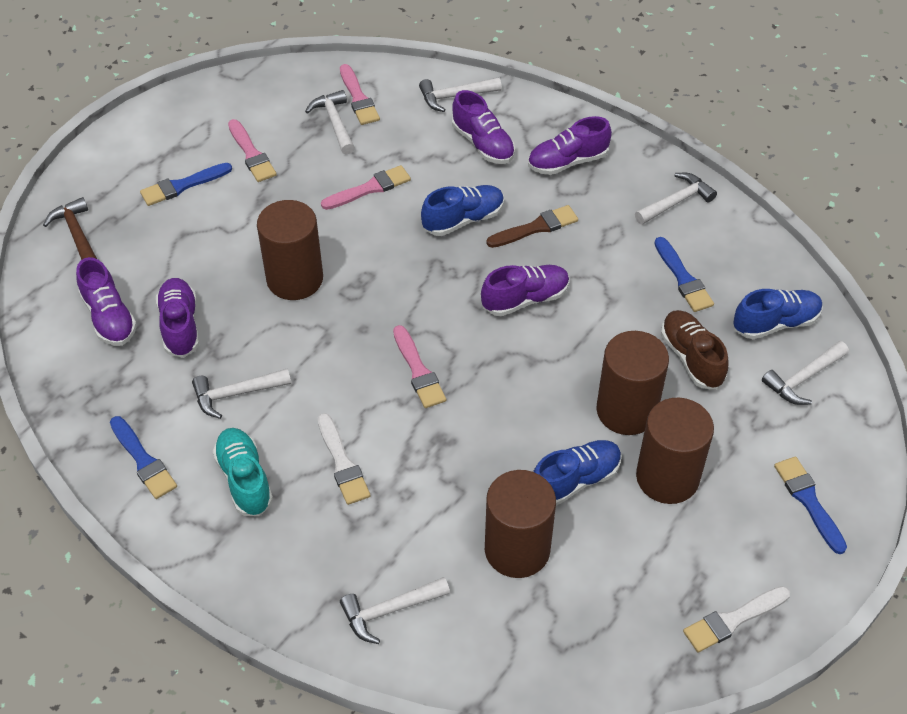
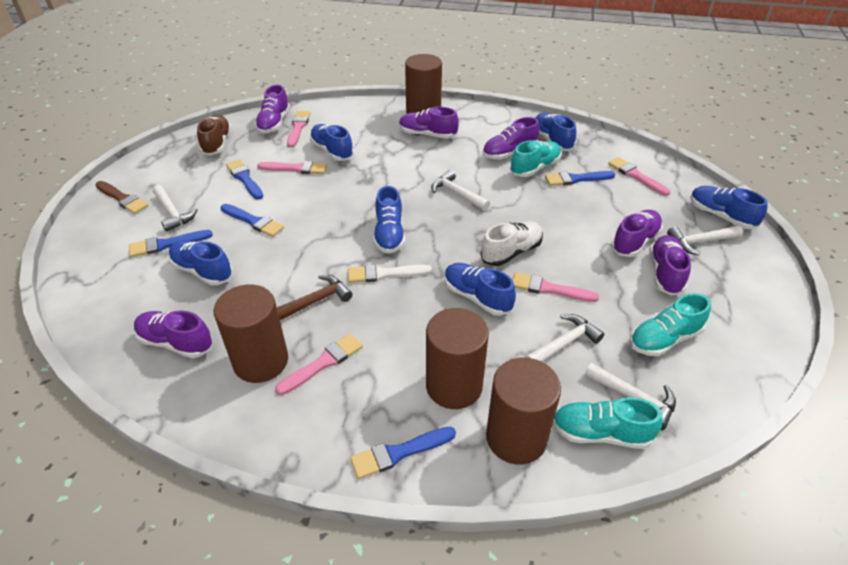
blue brush: 4 -> 5
blue shoe: 3 -> 6
pink brush: 4 -> 5
purple shoe: 5 -> 6
turquoise shoe: 1 -> 3
white brush: 2 -> 1
white hammer: 6 -> 5
white shoe: 0 -> 1

